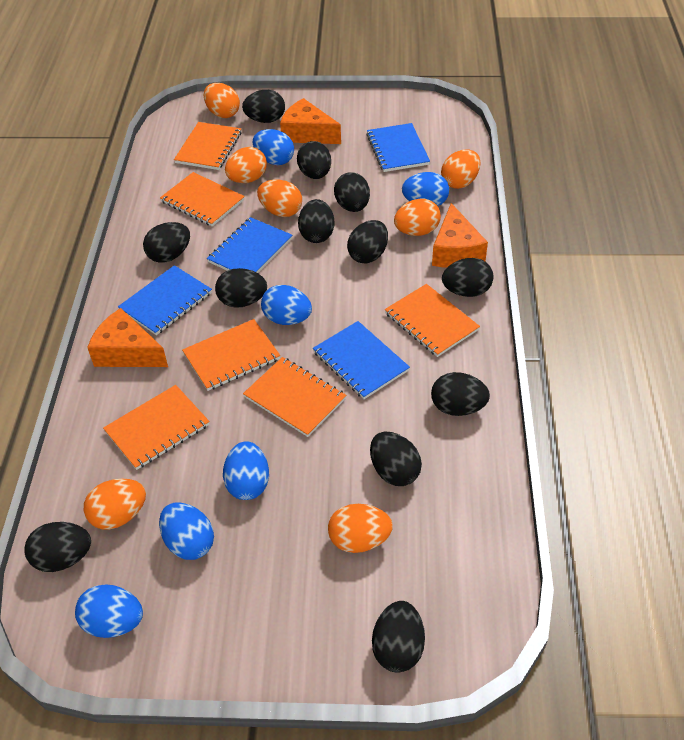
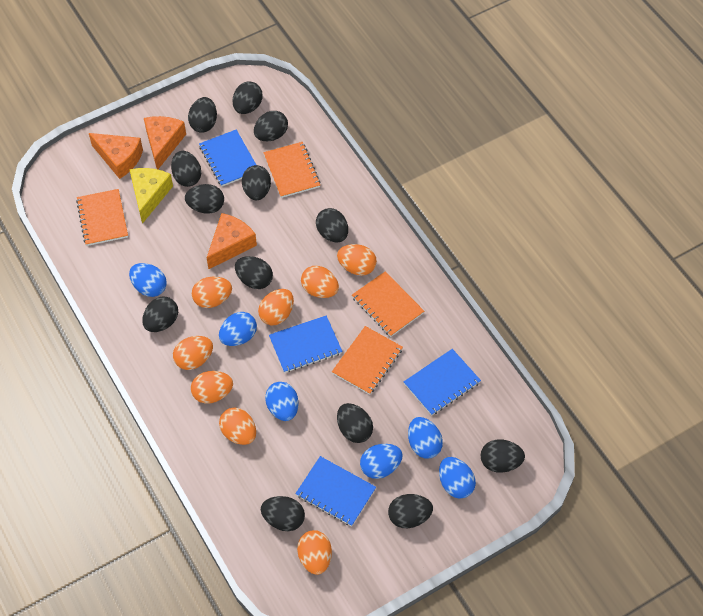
black egg: 12 -> 13
orange egg: 7 -> 8
orange notebook: 6 -> 4
yellow cheese: 0 -> 1

